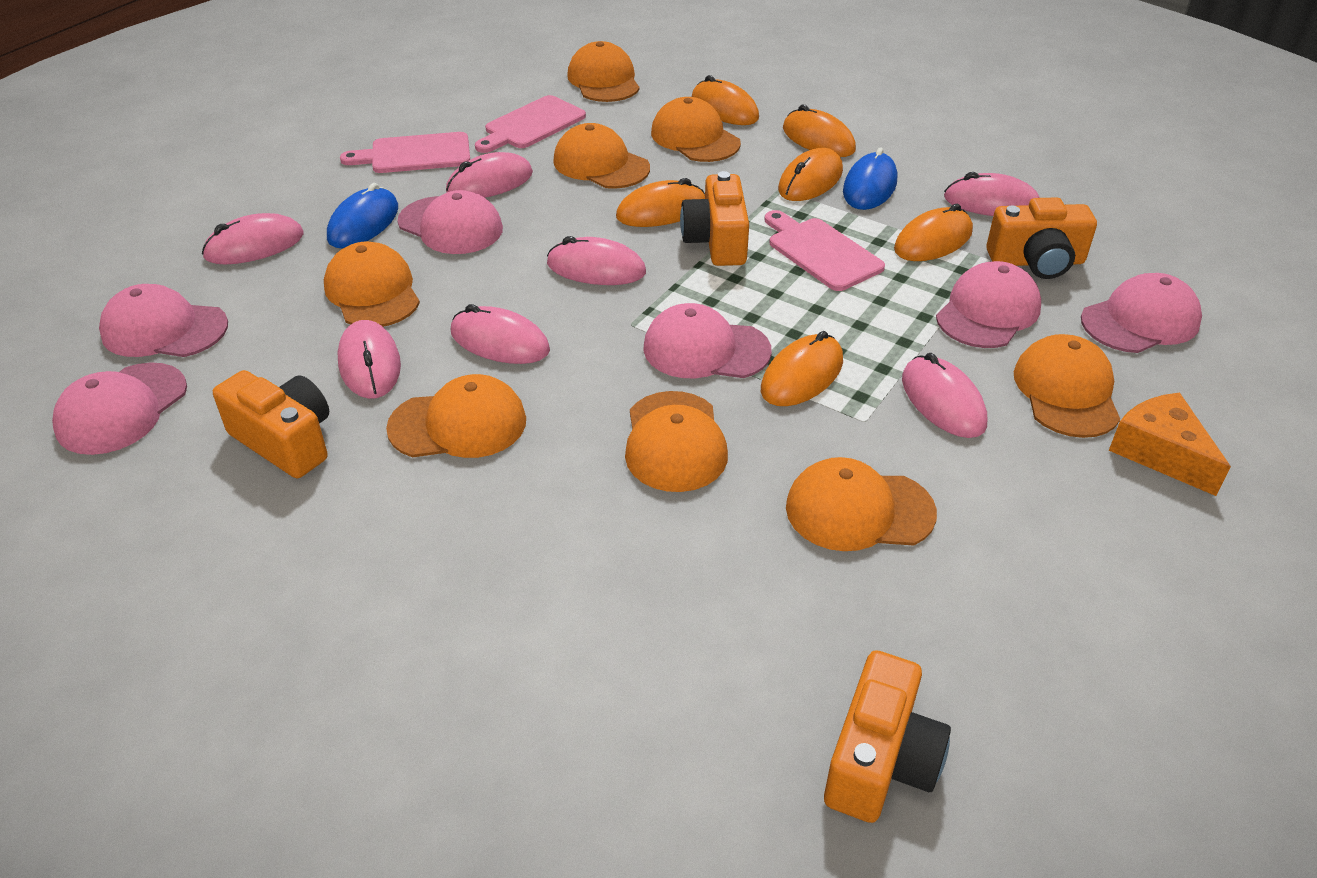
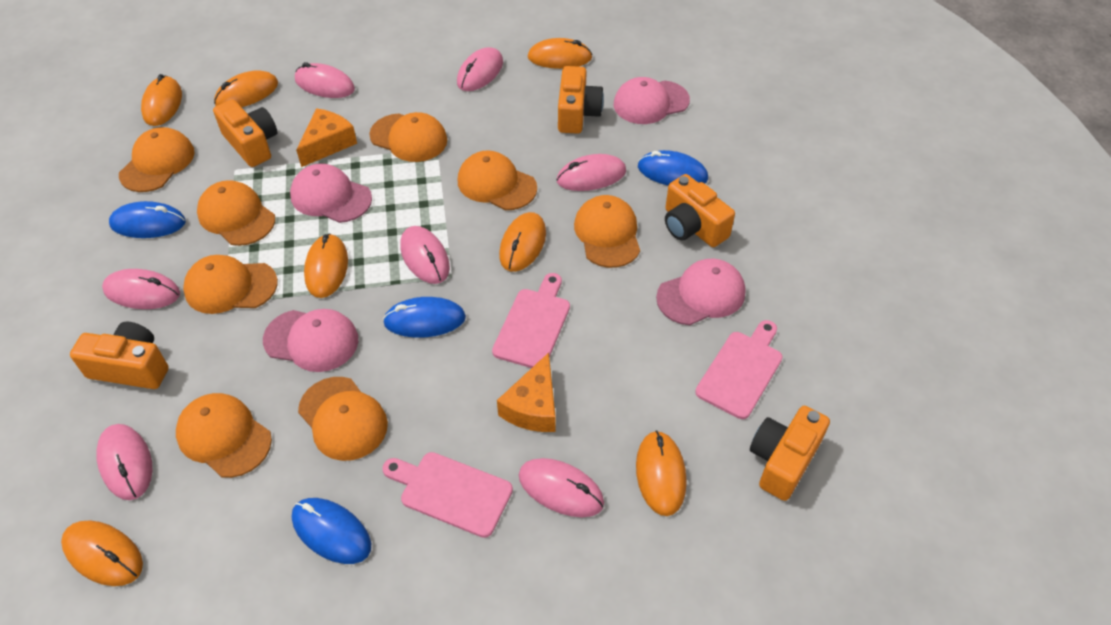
blue mouse: 2 -> 4
orange camera: 4 -> 5
orange cheese: 1 -> 2
orange mouse: 6 -> 7
pink cap: 6 -> 4

